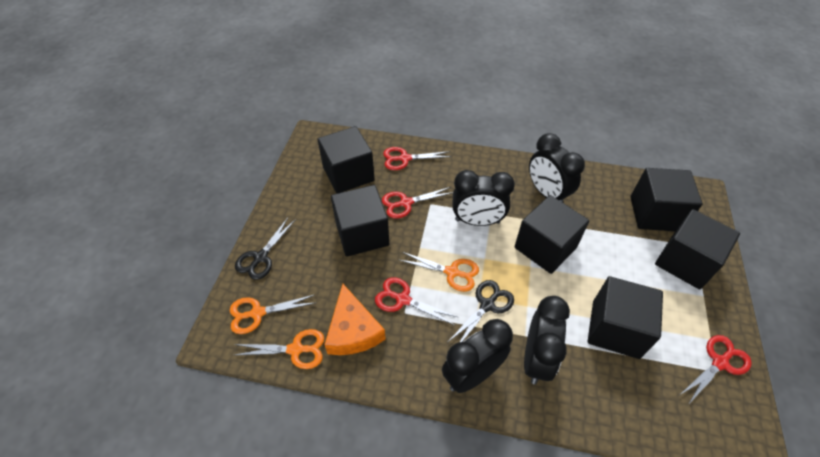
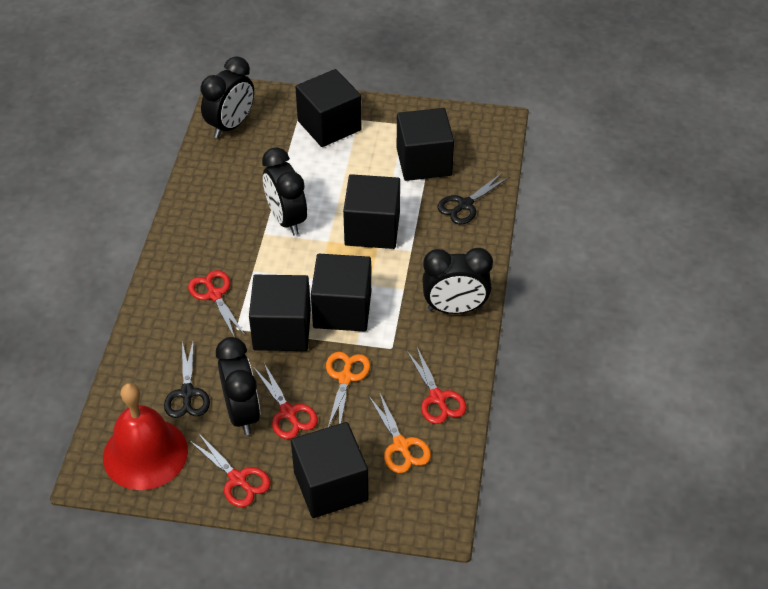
orange cheese: 1 -> 0
orange scissors: 3 -> 2
red bell: 0 -> 1

